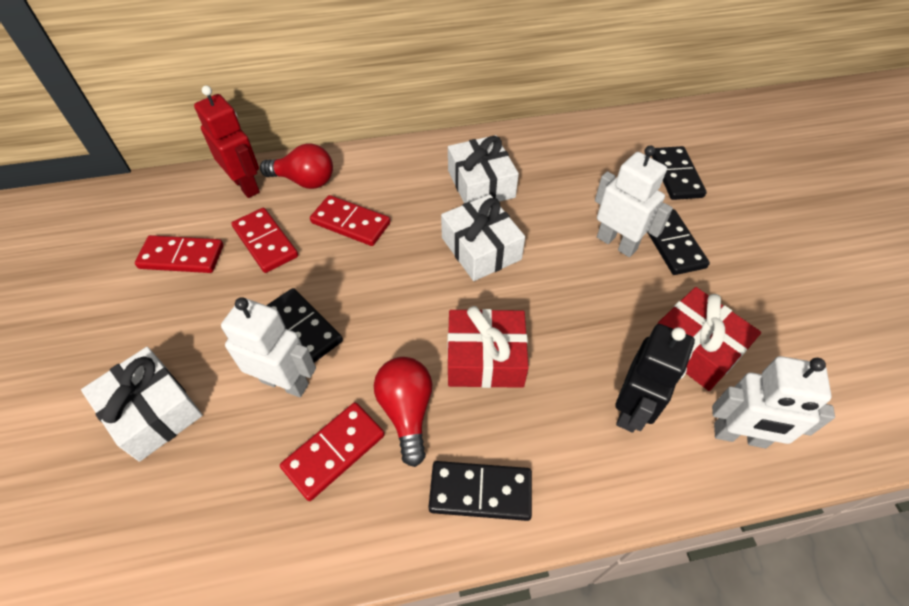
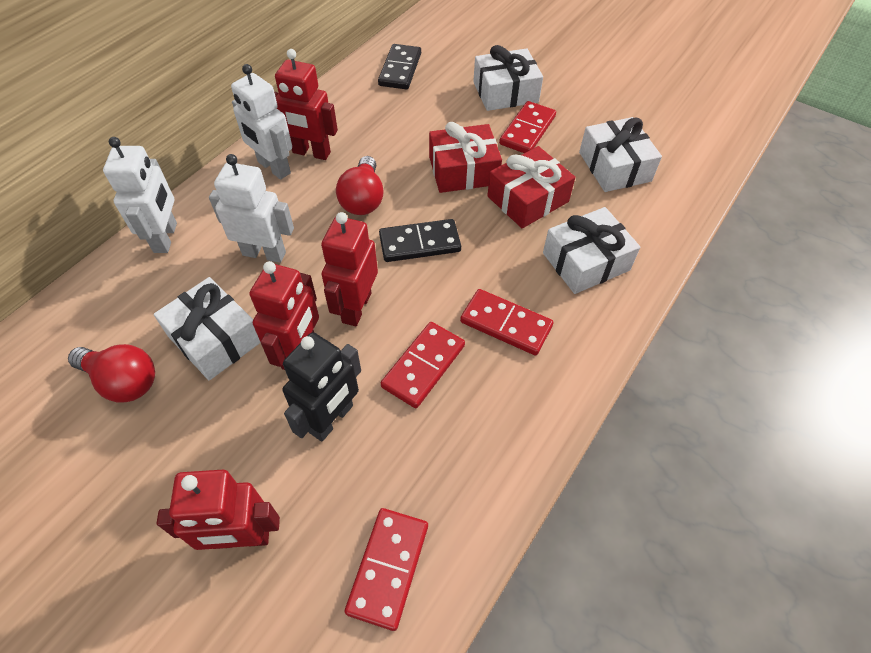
black domino: 4 -> 2
red robot: 1 -> 4
white gift: 3 -> 4

